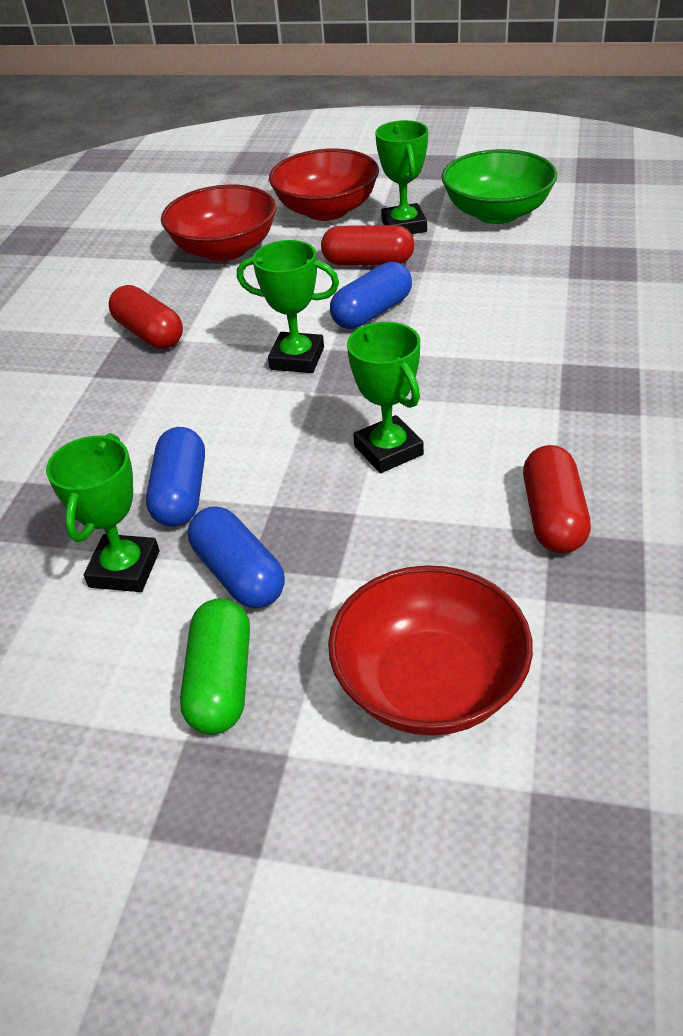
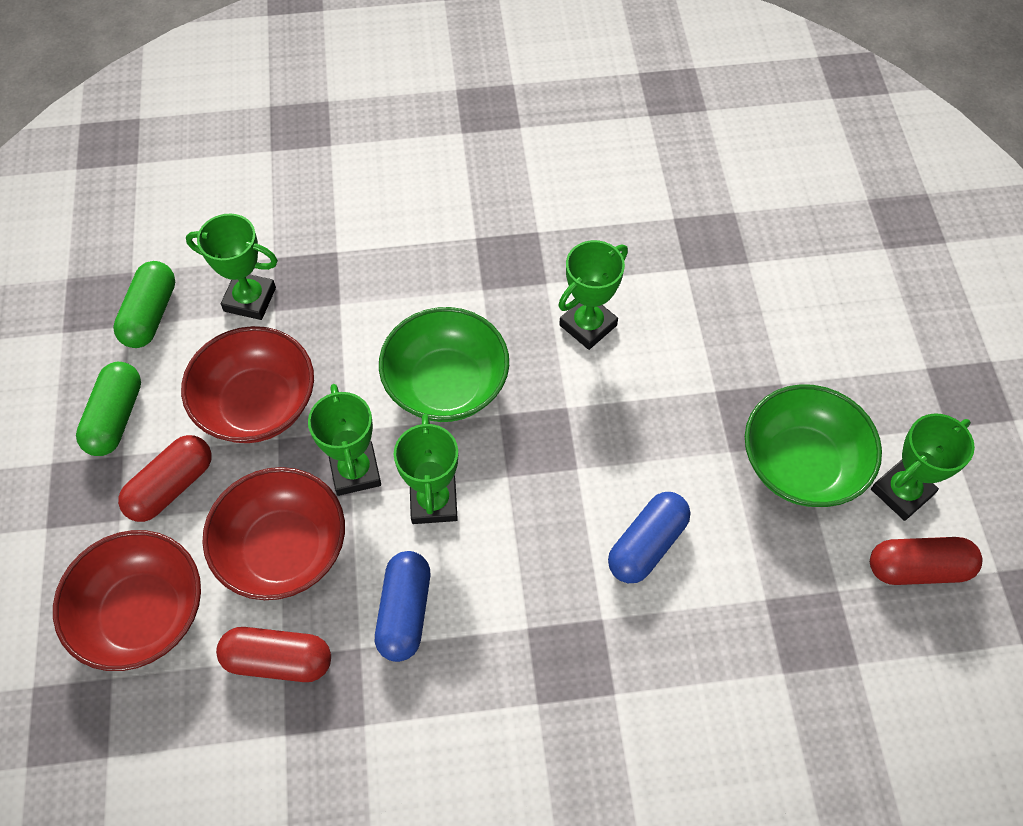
blue capsule: 3 -> 2
green bowl: 1 -> 2
green capsule: 1 -> 2
green trophy: 4 -> 5

